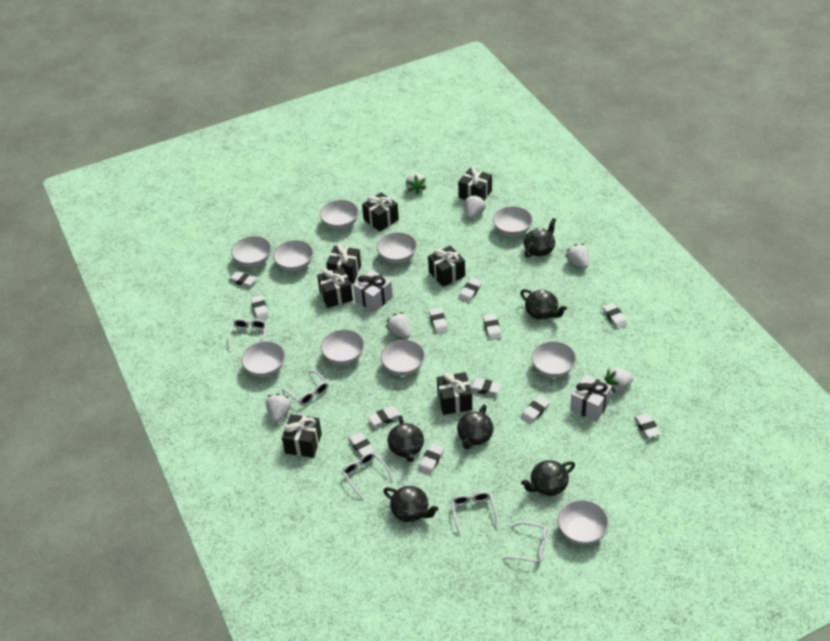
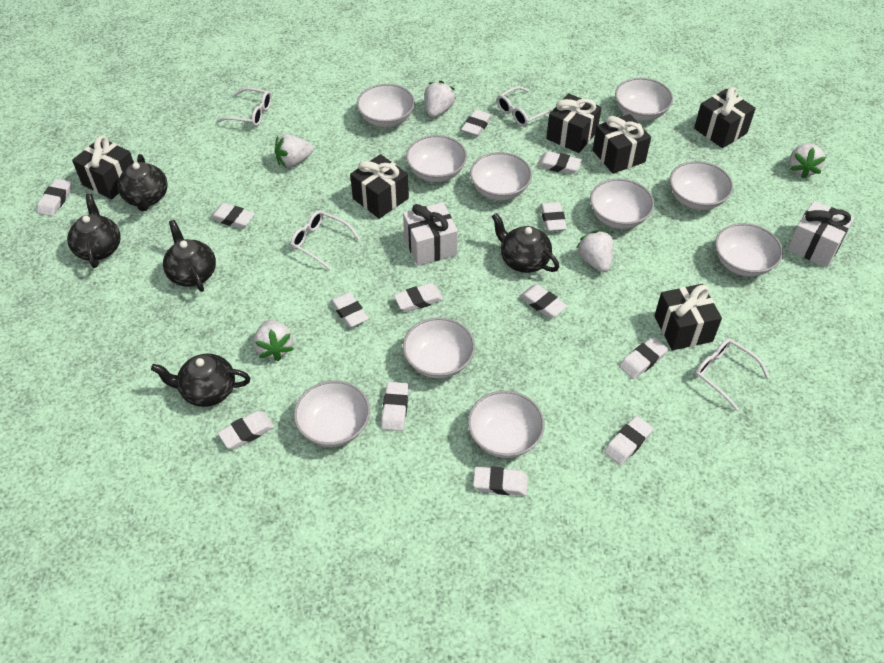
black gift: 7 -> 6
black teapot: 6 -> 5
white eraser: 12 -> 13
white glasses: 5 -> 4
white strawberry: 6 -> 5

